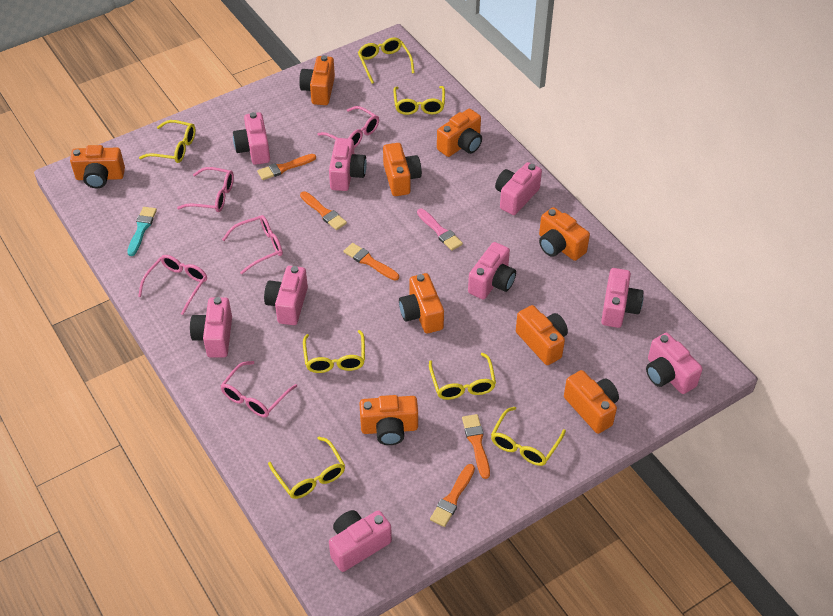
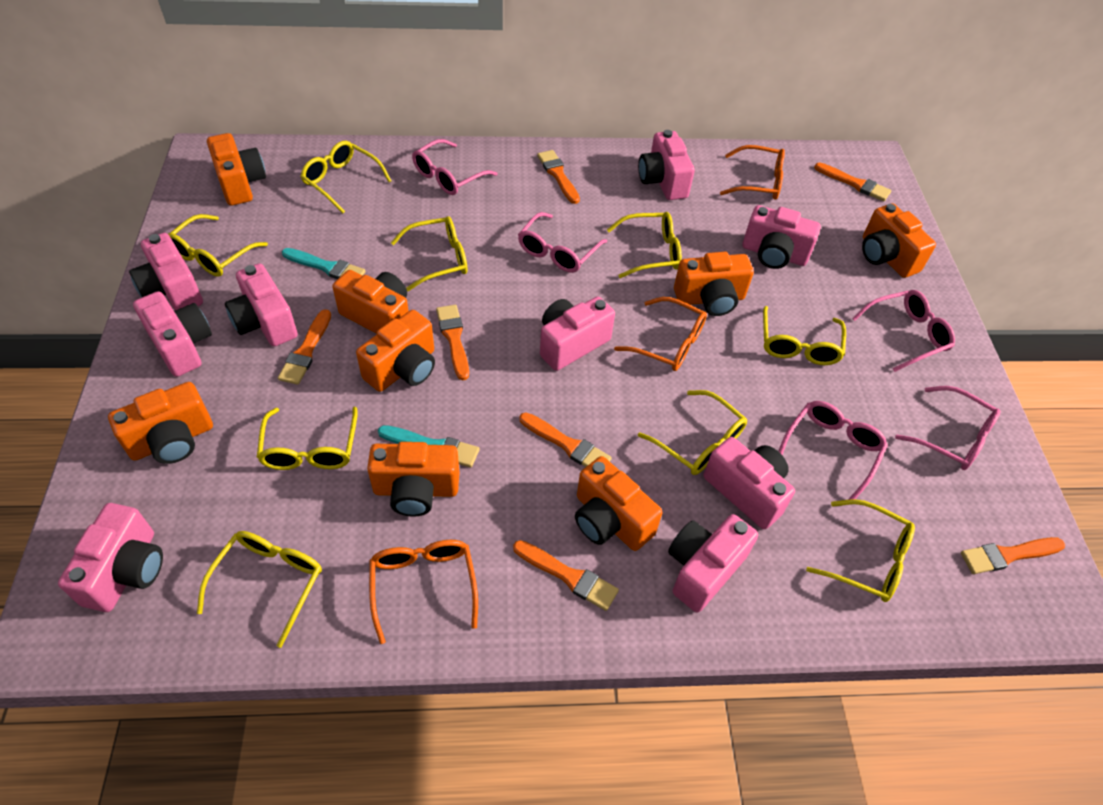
orange brush: 5 -> 7
orange camera: 9 -> 8
orange glasses: 0 -> 3
pink brush: 1 -> 0
turquoise brush: 1 -> 2
yellow glasses: 7 -> 9

